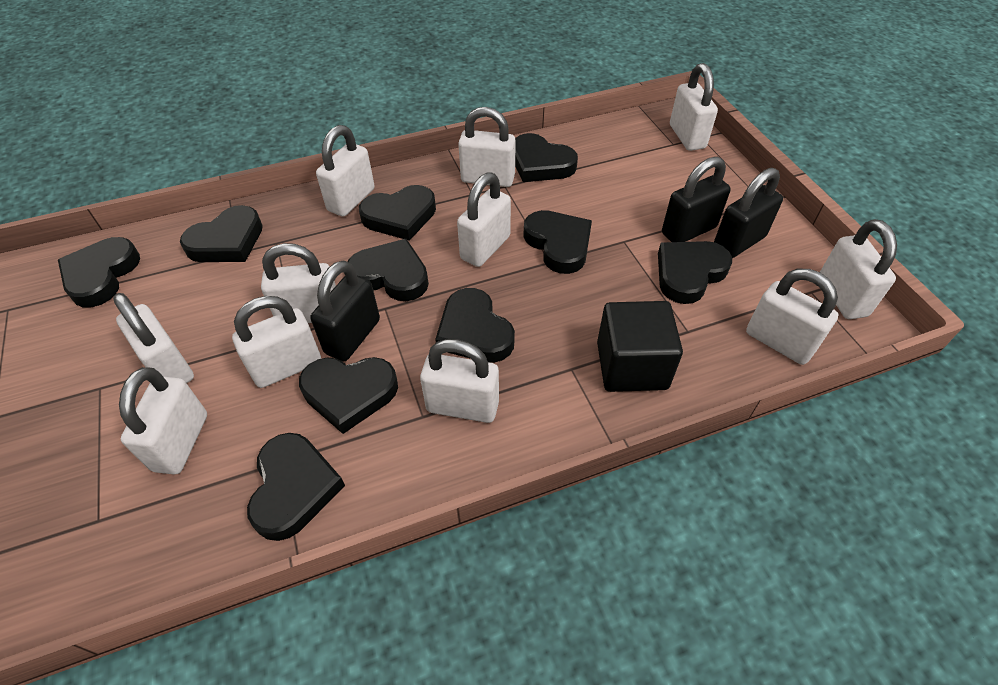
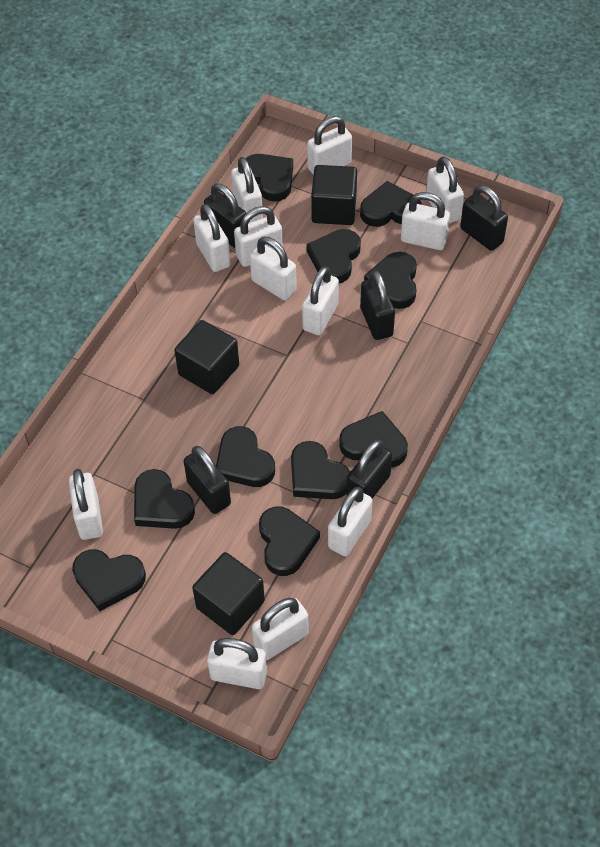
black cube: 1 -> 3
black padlock: 3 -> 5
white padlock: 11 -> 12

